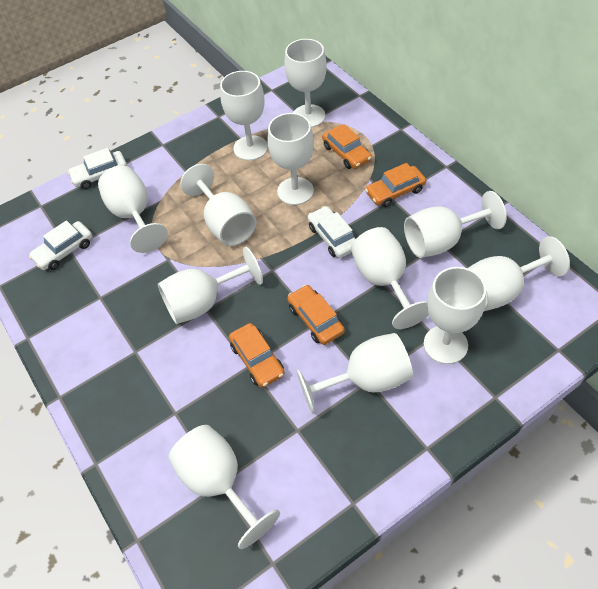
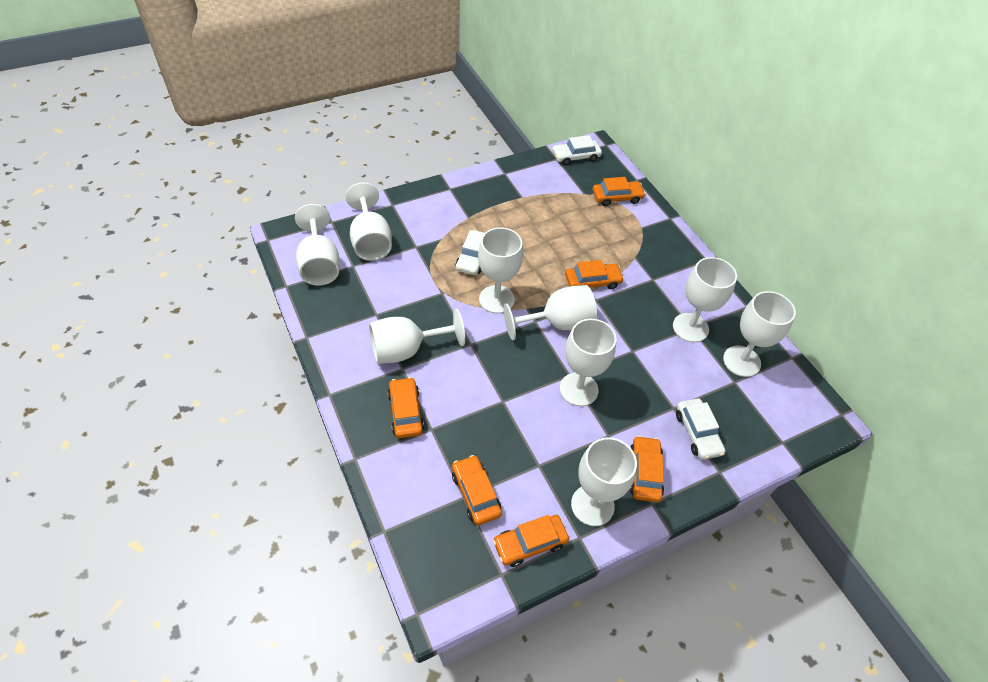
orange car: 4 -> 6
white goblet: 12 -> 9

